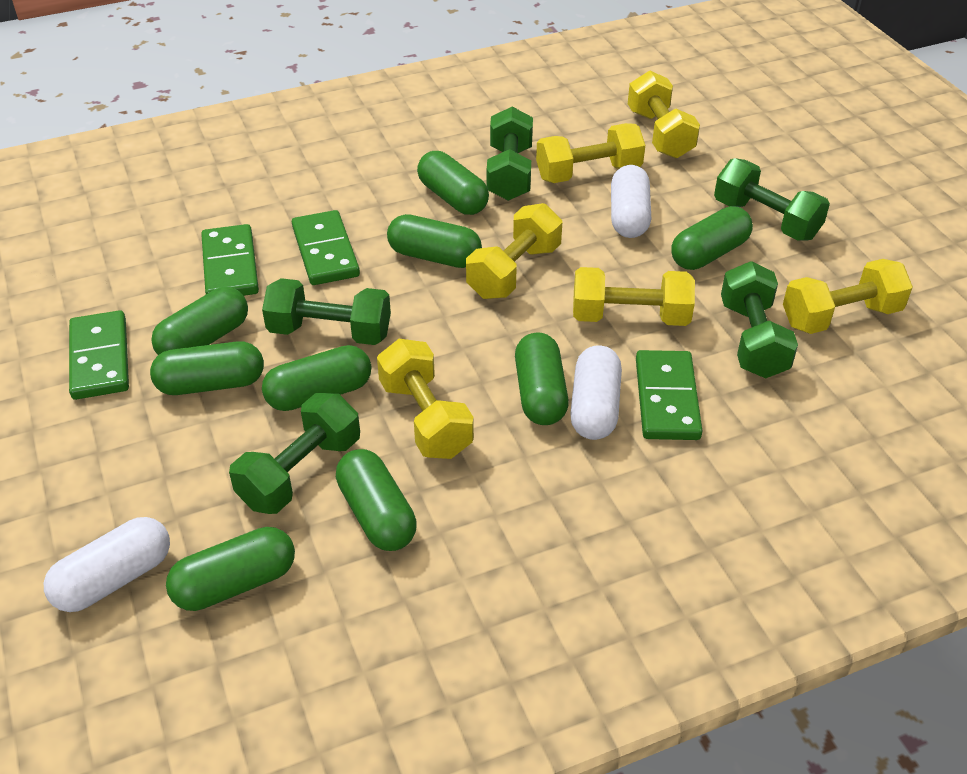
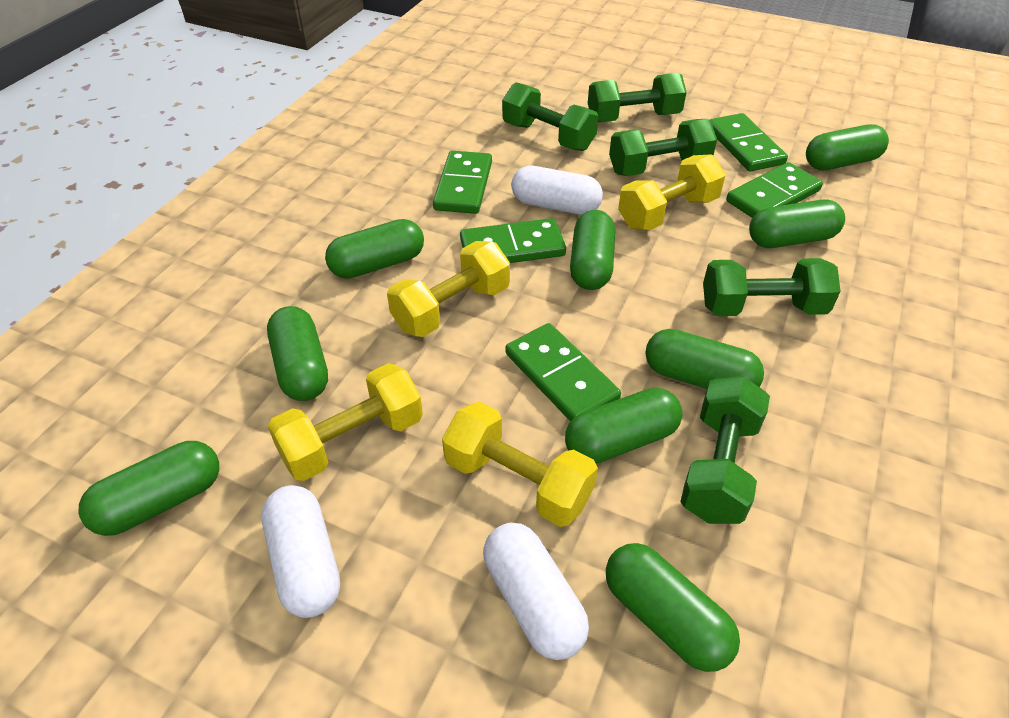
green domino: 4 -> 5
yellow dumbbell: 6 -> 4

